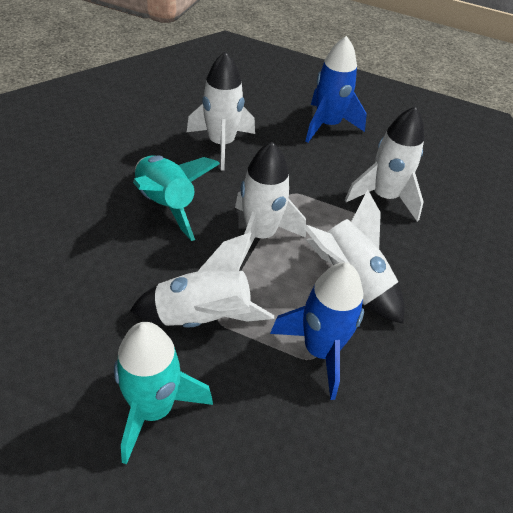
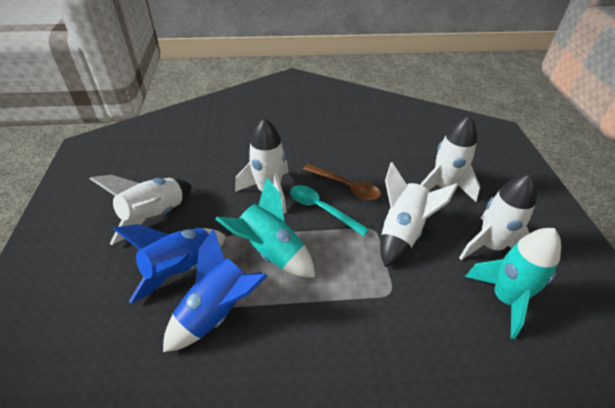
brown spoon: 0 -> 1
turquoise spoon: 0 -> 1

